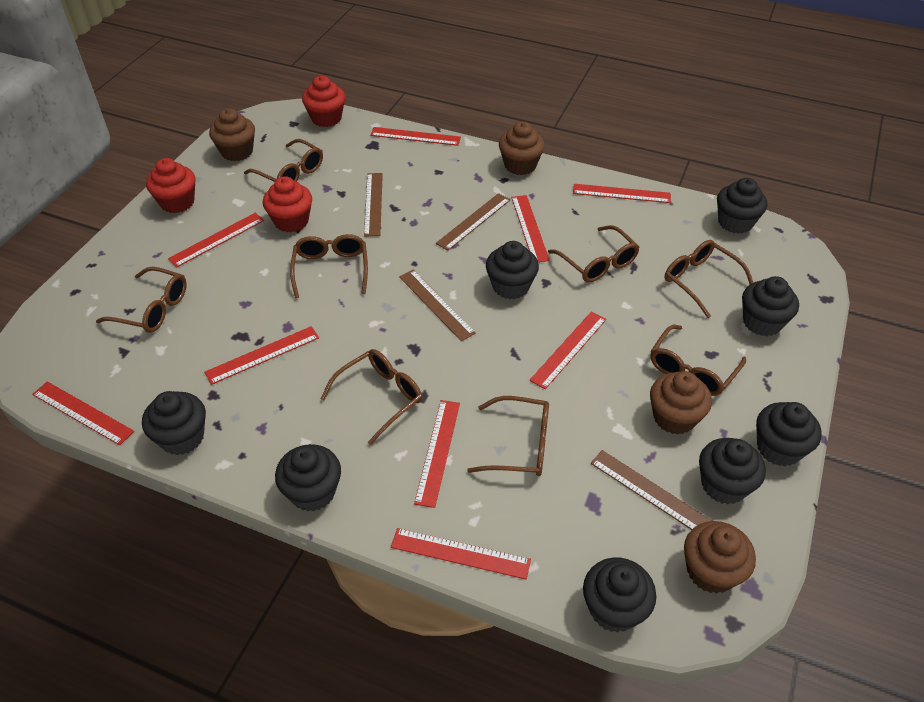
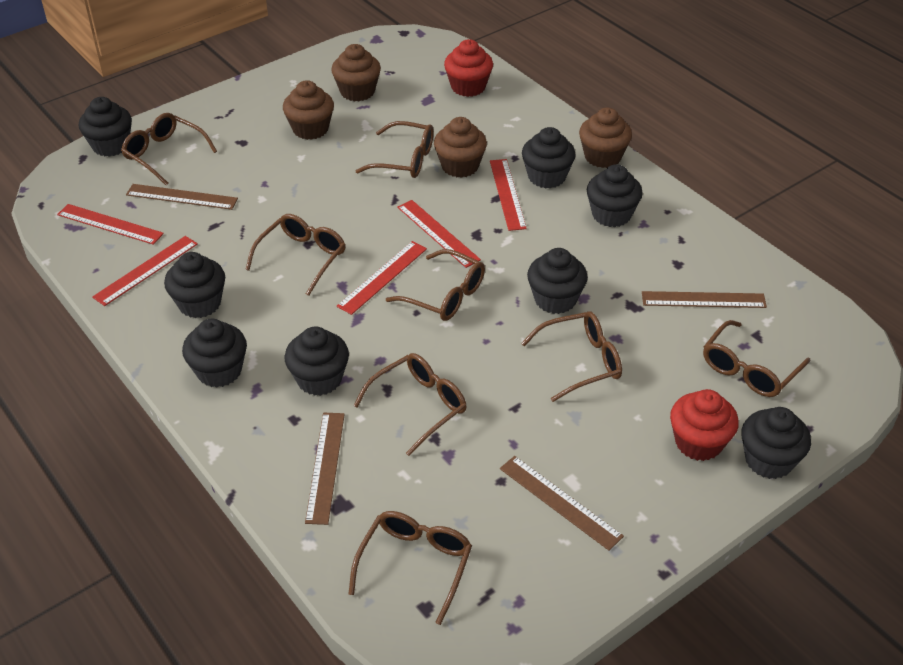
red cupcake: 3 -> 2
red ruler: 9 -> 5

